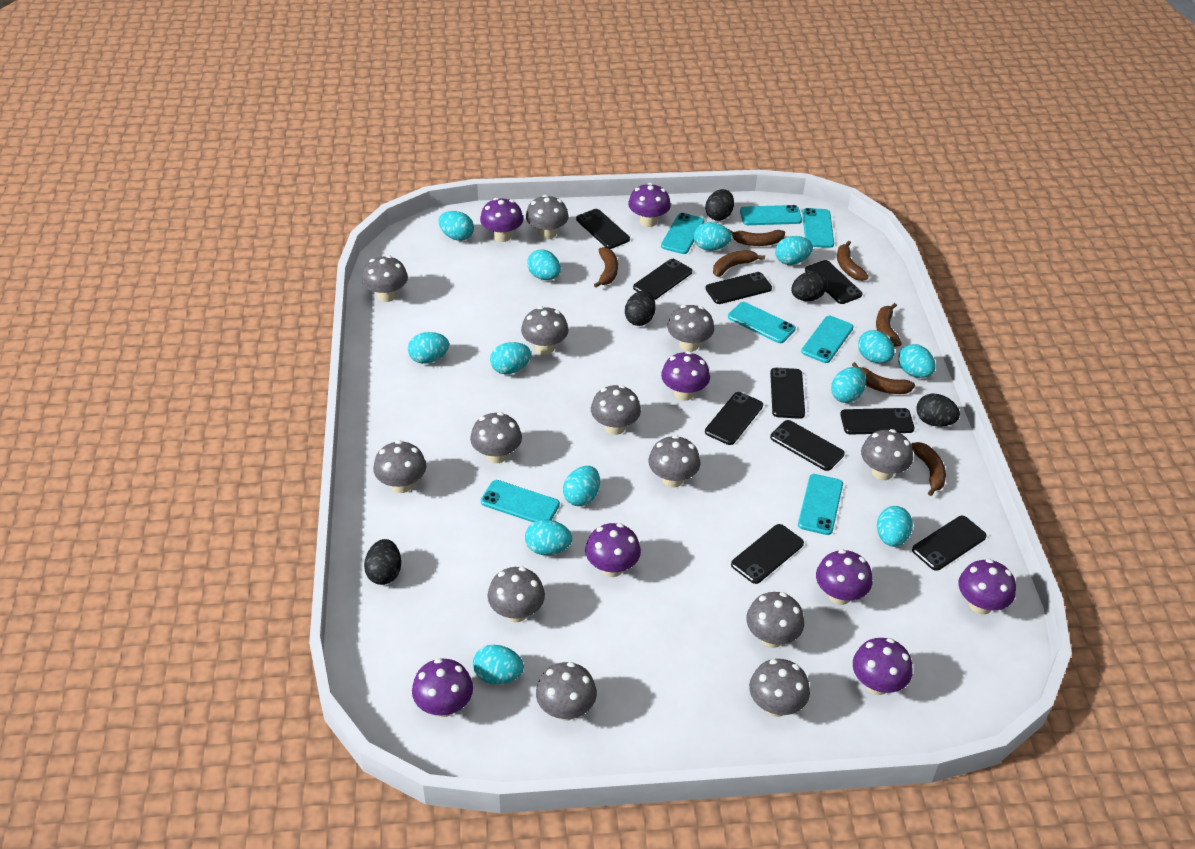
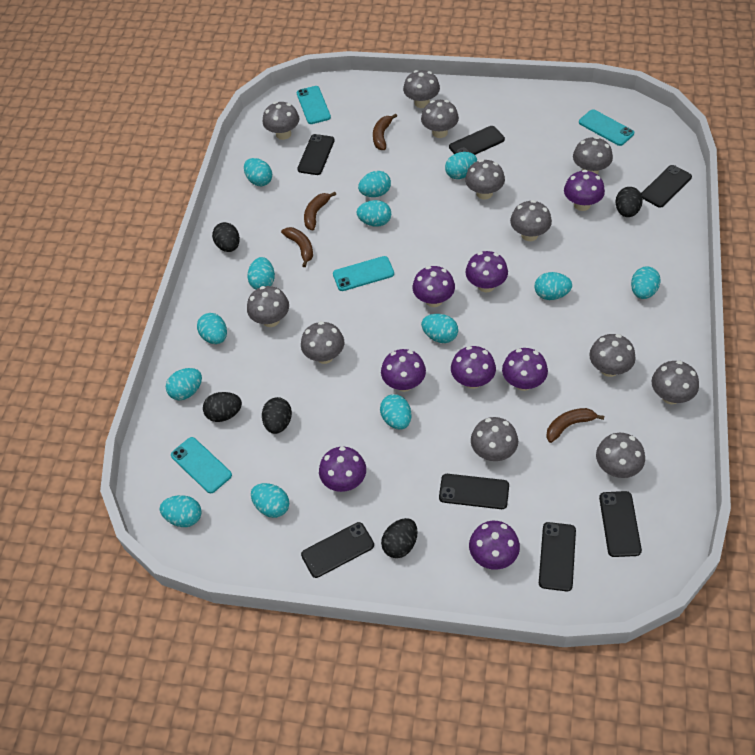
black phone: 10 -> 7
brown banana: 7 -> 4
grey mushroom: 13 -> 12
turquoise phone: 7 -> 4

